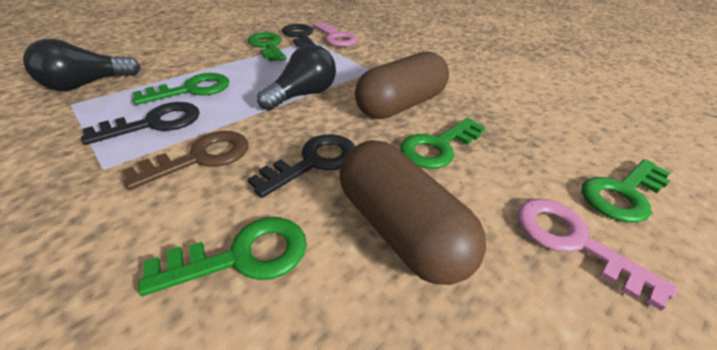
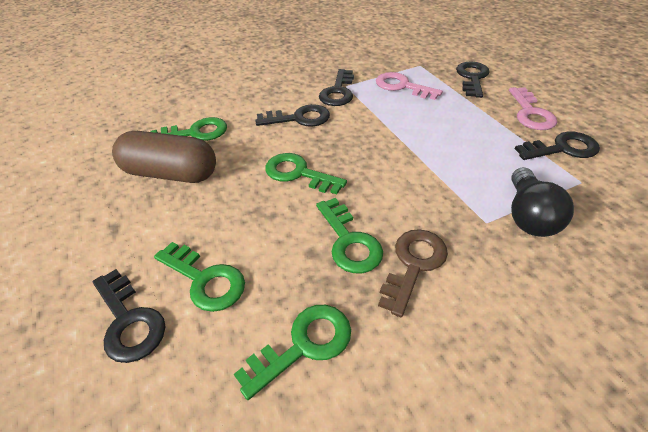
black key: 3 -> 5
black light bulb: 2 -> 1
brown capsule: 2 -> 1

